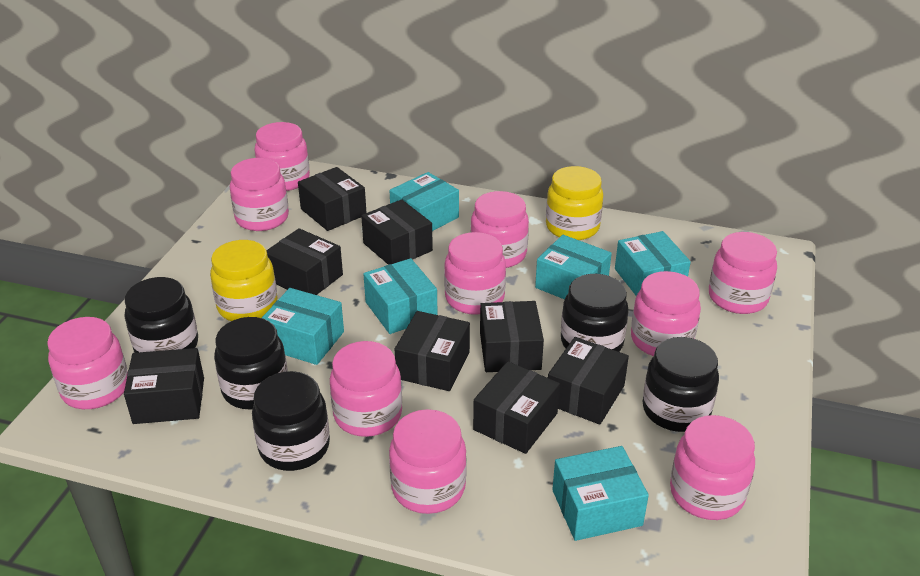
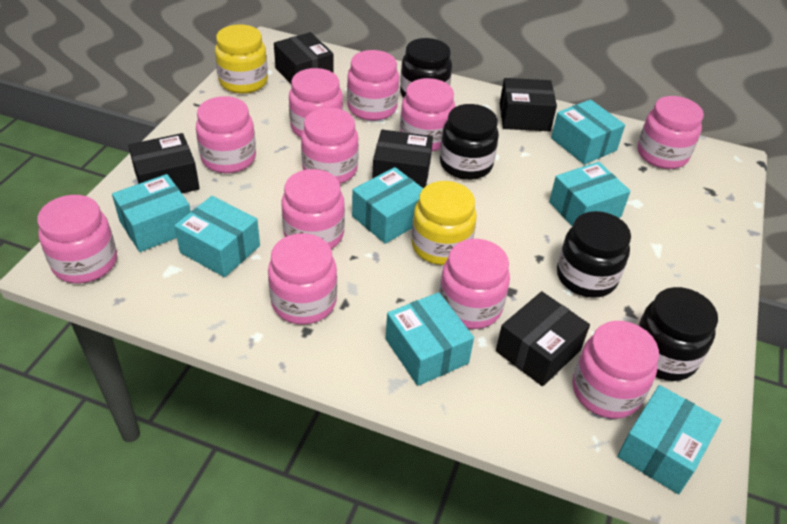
black box: 8 -> 5
black jar: 5 -> 4
pink jar: 10 -> 11
turquoise box: 6 -> 7

